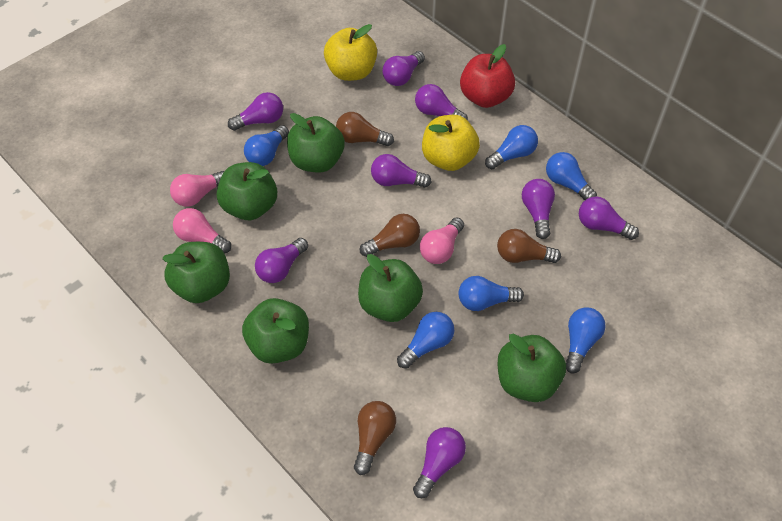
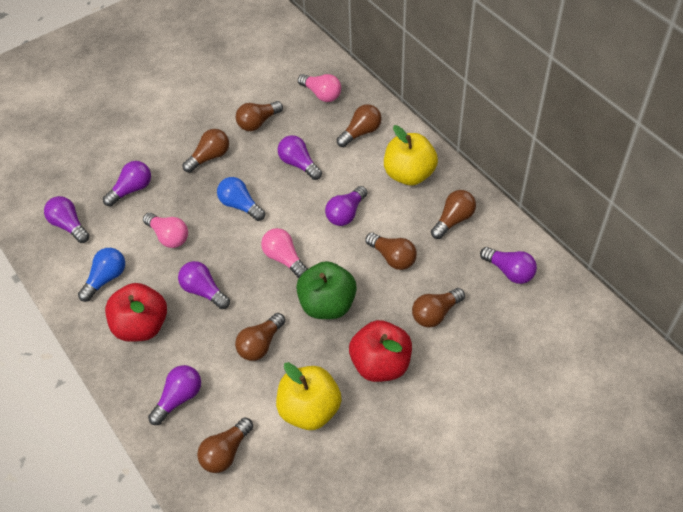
blue light bulb: 6 -> 2
brown light bulb: 4 -> 8
green apple: 6 -> 1
purple light bulb: 8 -> 7
red apple: 1 -> 2

